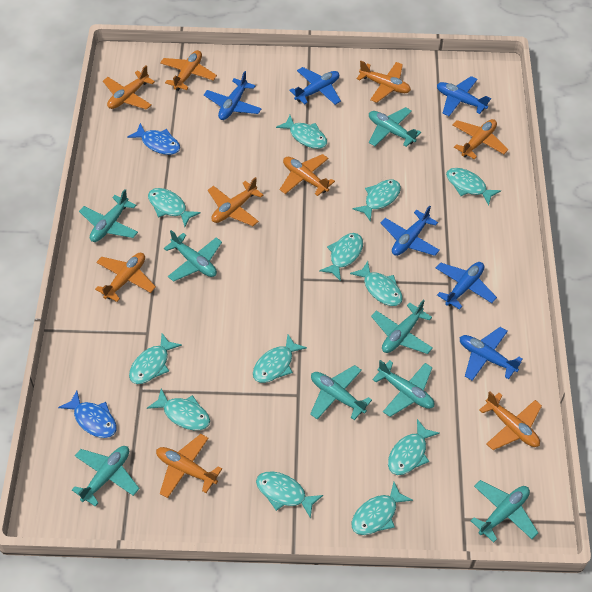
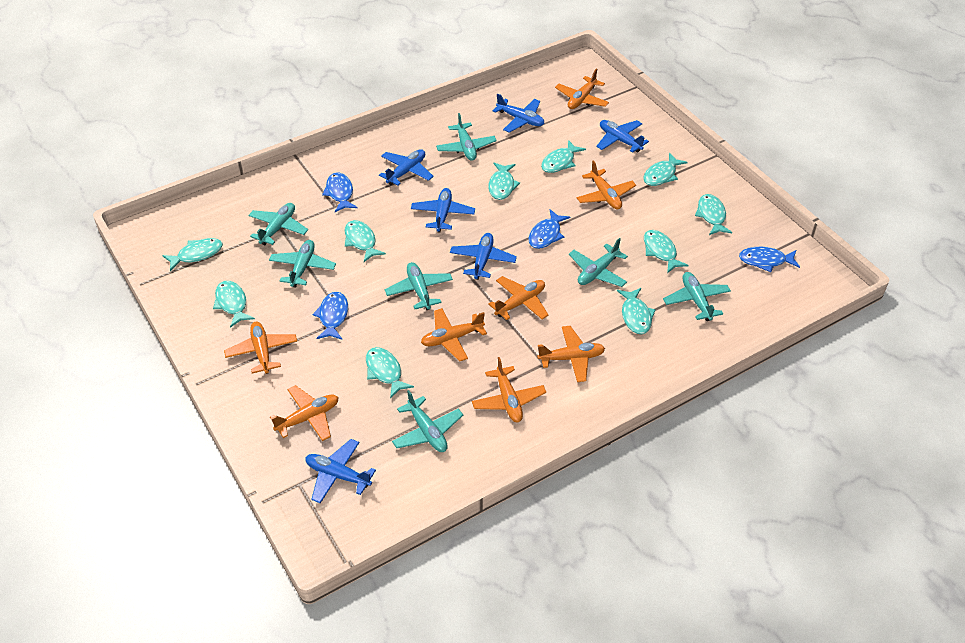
blue fish: 2 -> 4
orange plane: 9 -> 8
turquoise fish: 12 -> 10
turquoise plane: 8 -> 7

